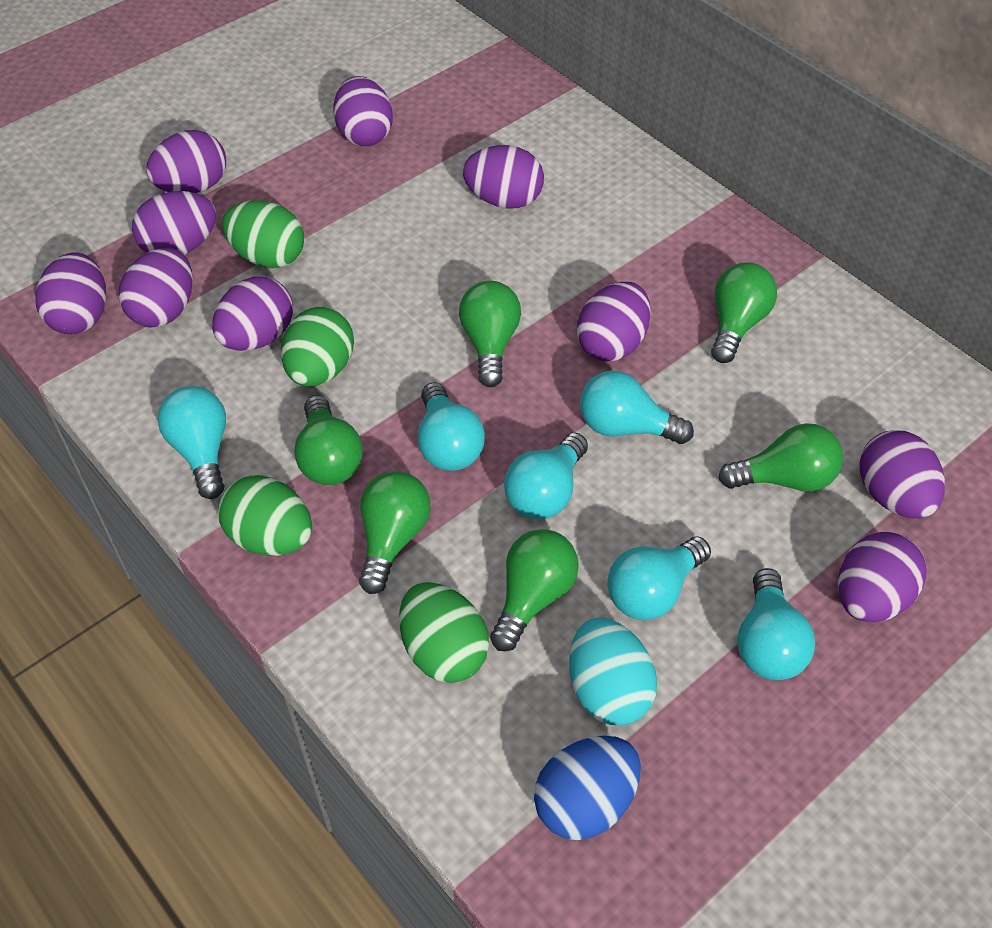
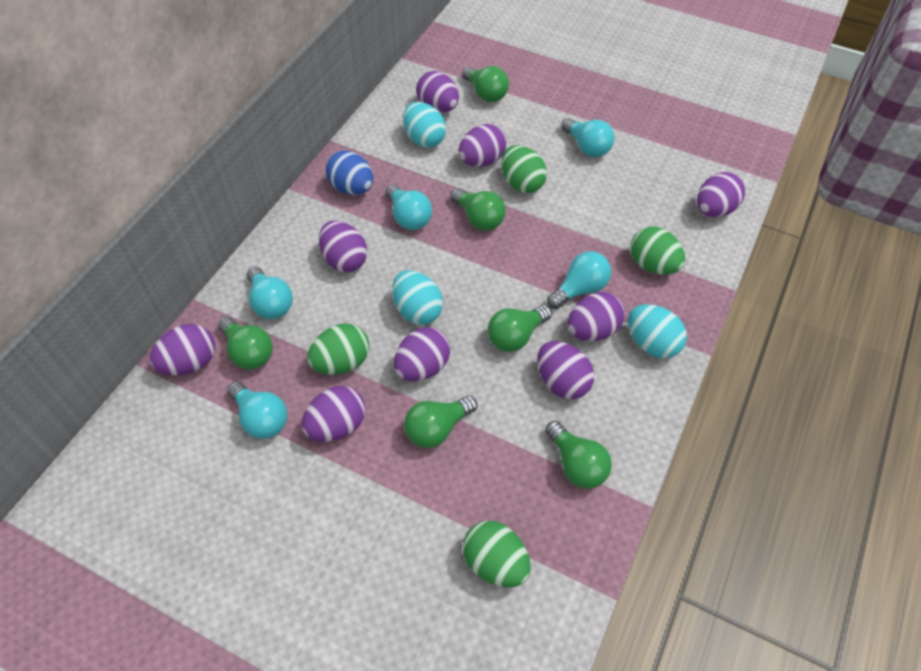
purple egg: 10 -> 9
turquoise egg: 1 -> 3
turquoise light bulb: 6 -> 5

